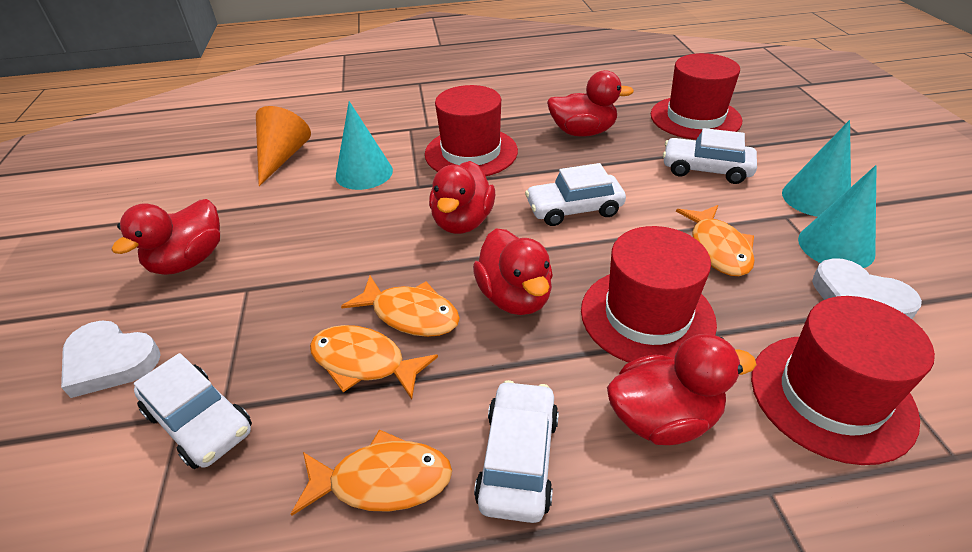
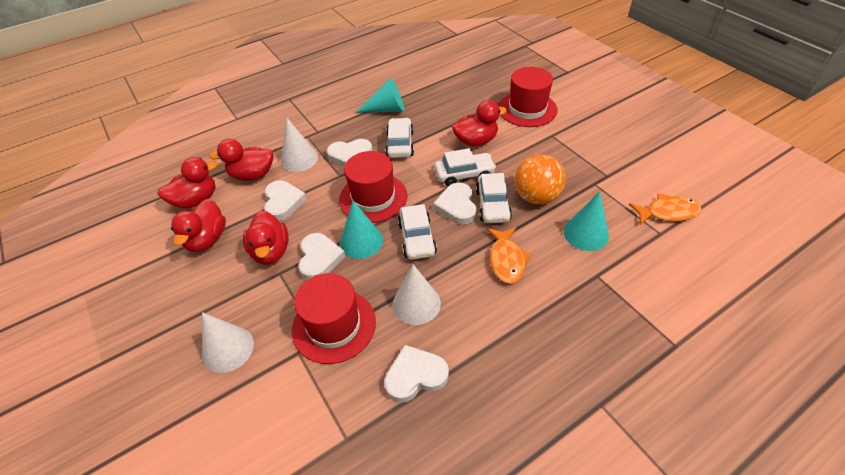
orange ball: 0 -> 1
orange cone: 1 -> 0
orange fish: 4 -> 2
red hat: 4 -> 3
white cone: 0 -> 3
white heart: 2 -> 5

